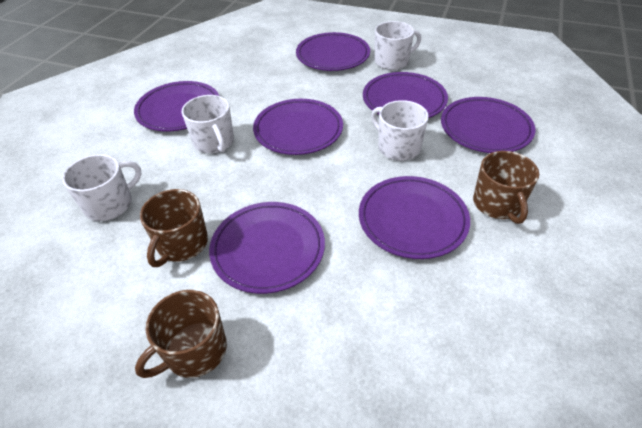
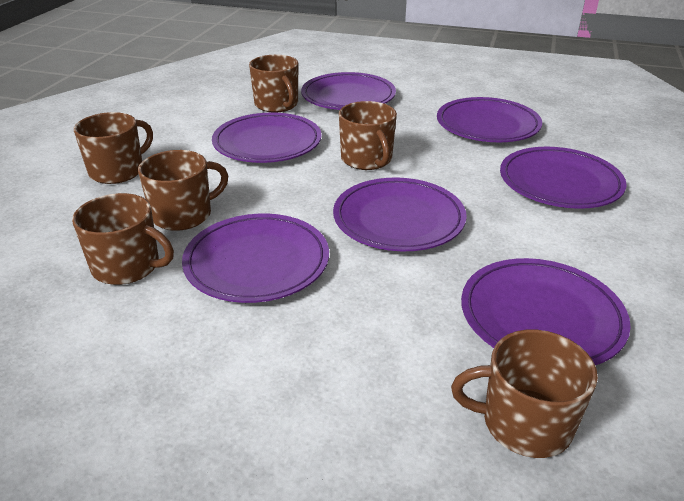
brown mug: 3 -> 6
white mug: 4 -> 0

